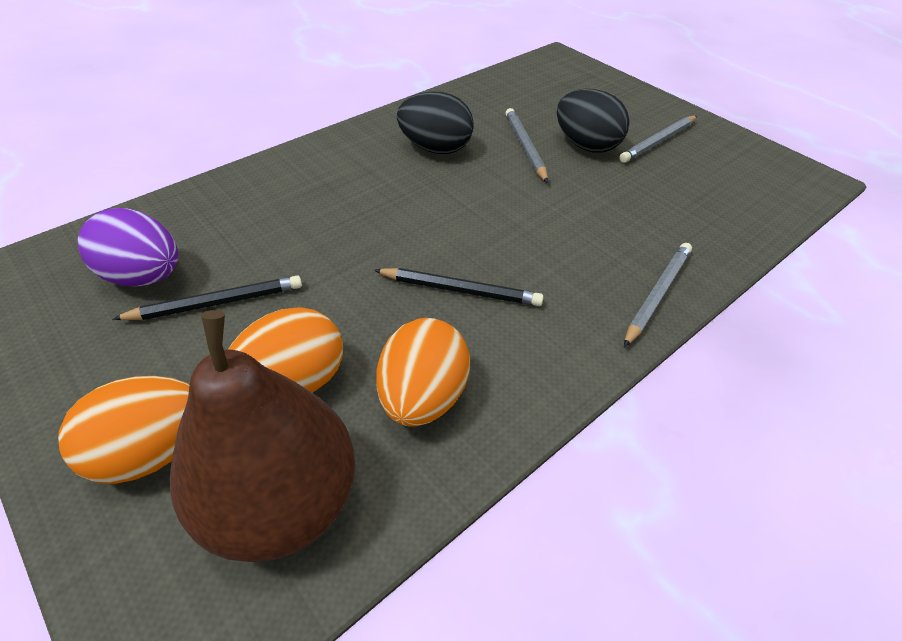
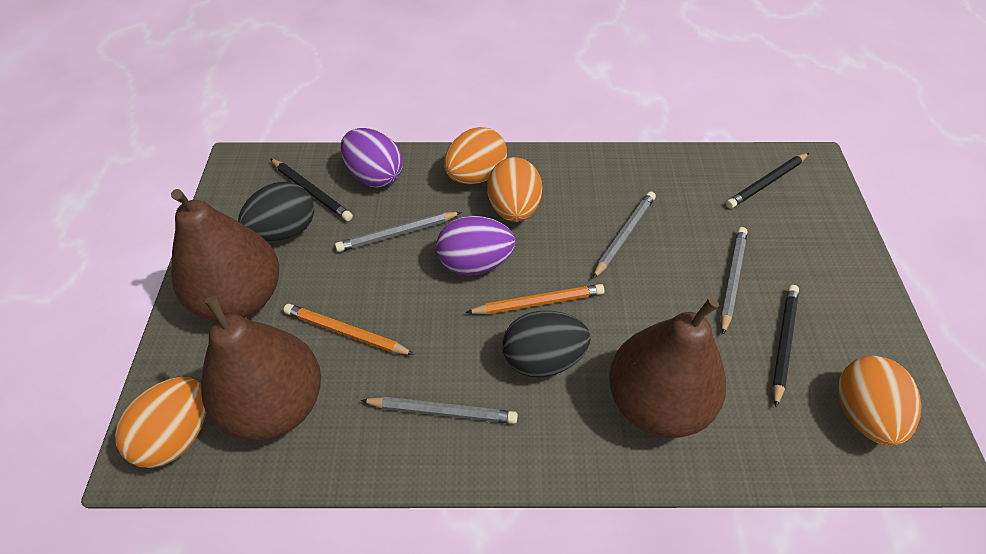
black pencil: 2 -> 3
brown pear: 1 -> 3
grey pencil: 3 -> 4
orange egg: 3 -> 4
orange pencil: 0 -> 2
purple egg: 1 -> 2

